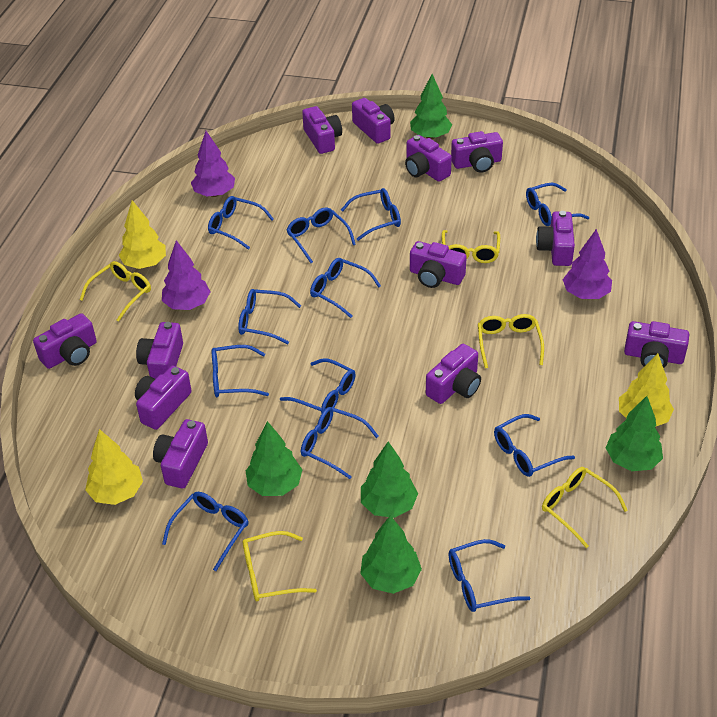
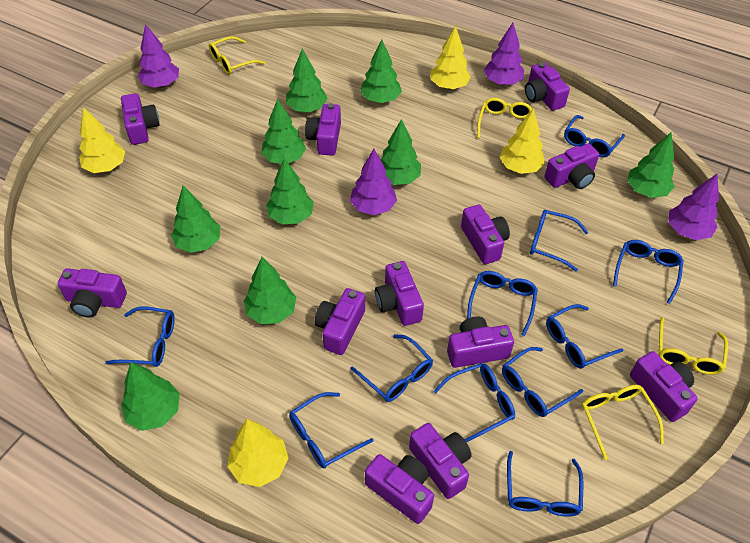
blue glasses: 12 -> 11
green tree: 5 -> 9
purple tree: 3 -> 4
yellow glasses: 5 -> 4
yellow tree: 3 -> 4

